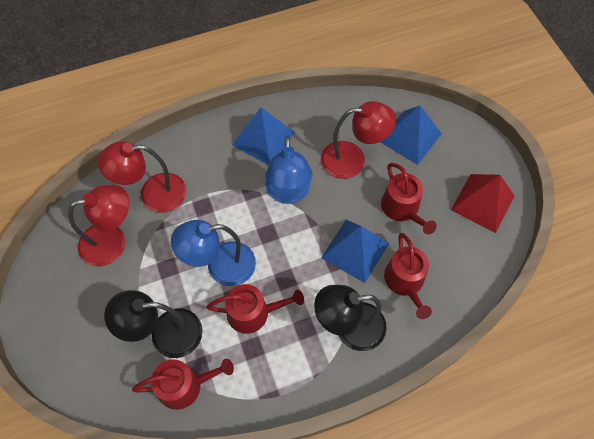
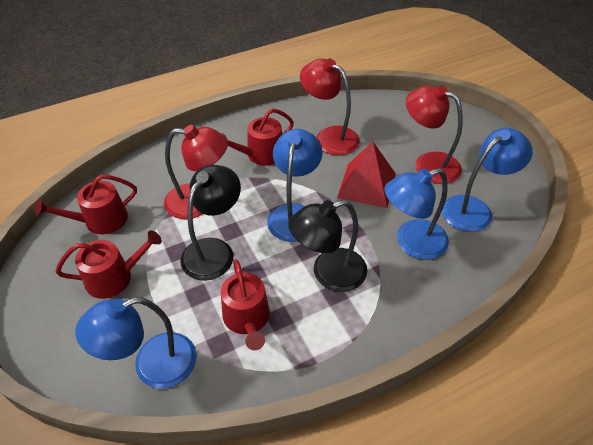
blue lamp: 2 -> 4
blue pyramid: 3 -> 0

